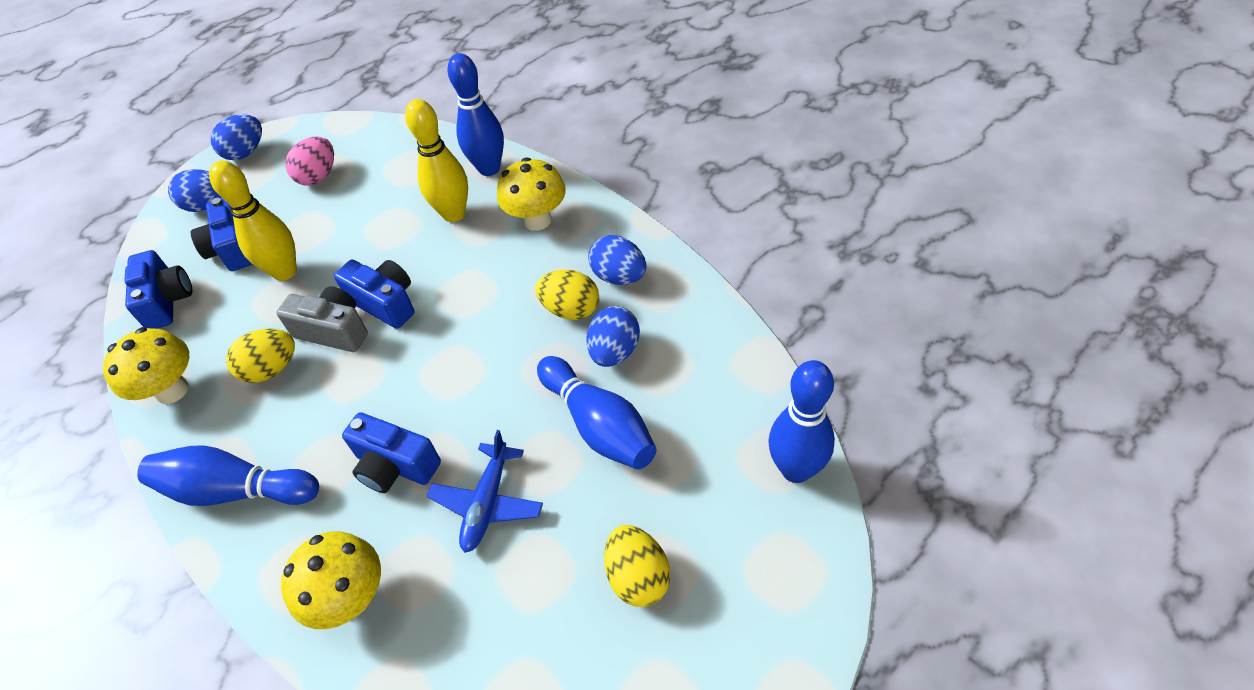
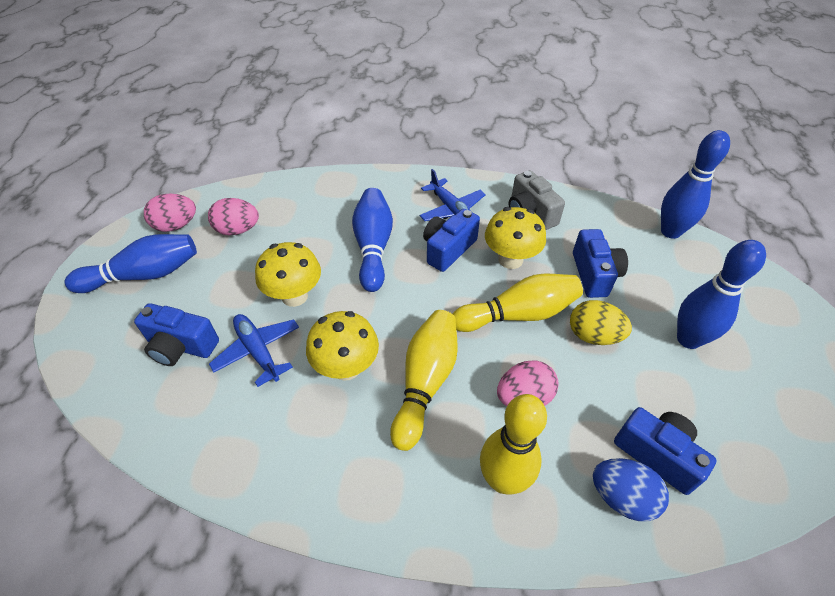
blue egg: 4 -> 1
blue plane: 1 -> 2
pink egg: 1 -> 3
yellow bowling pin: 2 -> 3
yellow egg: 3 -> 1

